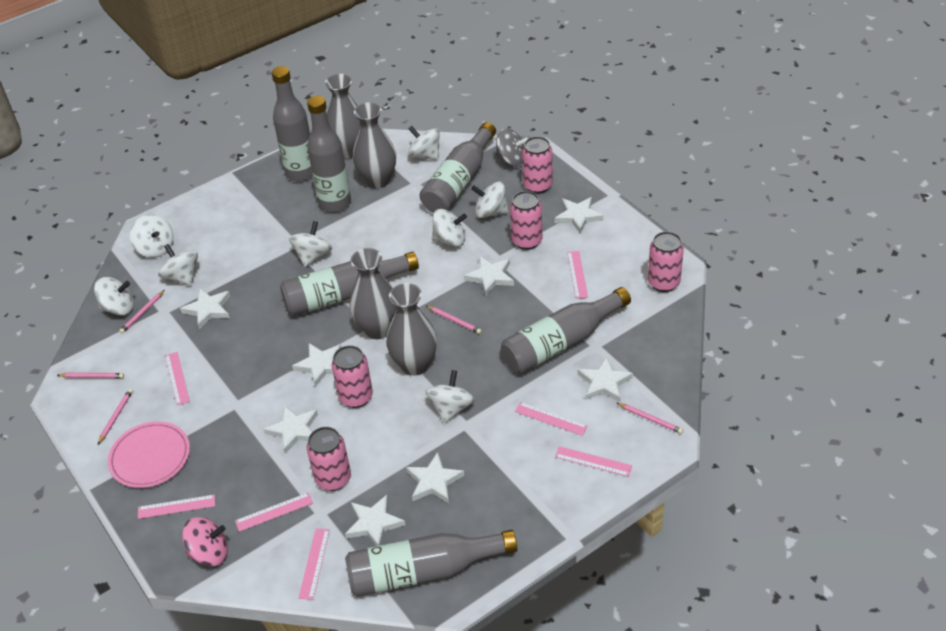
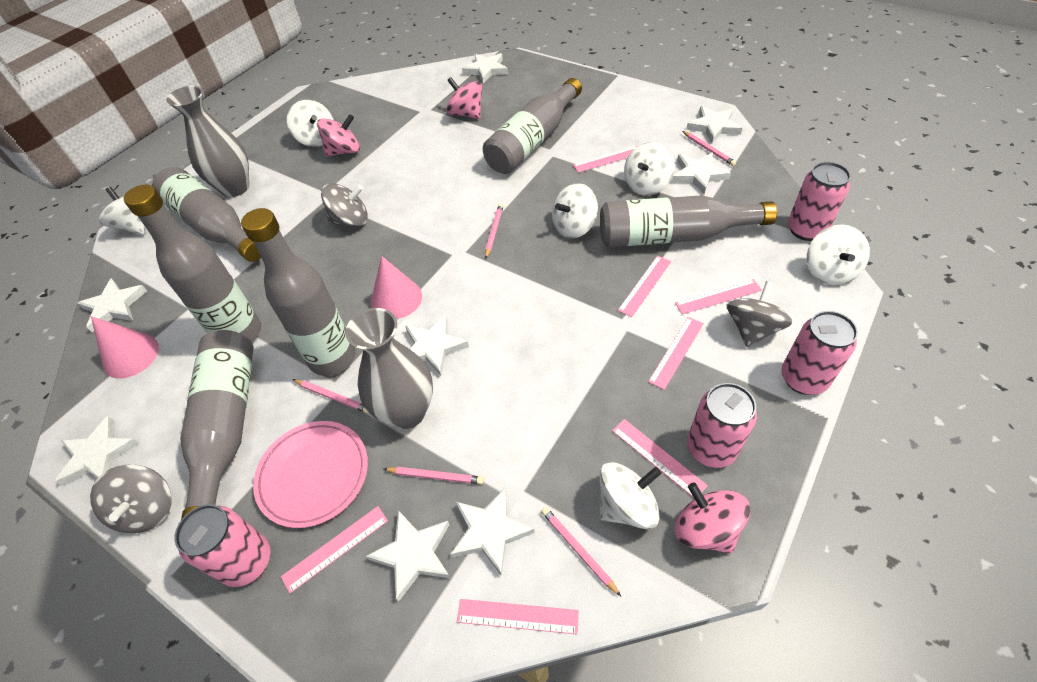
grey spinning top: 1 -> 3
grey vase: 4 -> 2
pink can: 5 -> 4
pink cone: 0 -> 2
pink spinning top: 1 -> 3
white spinning top: 8 -> 6

